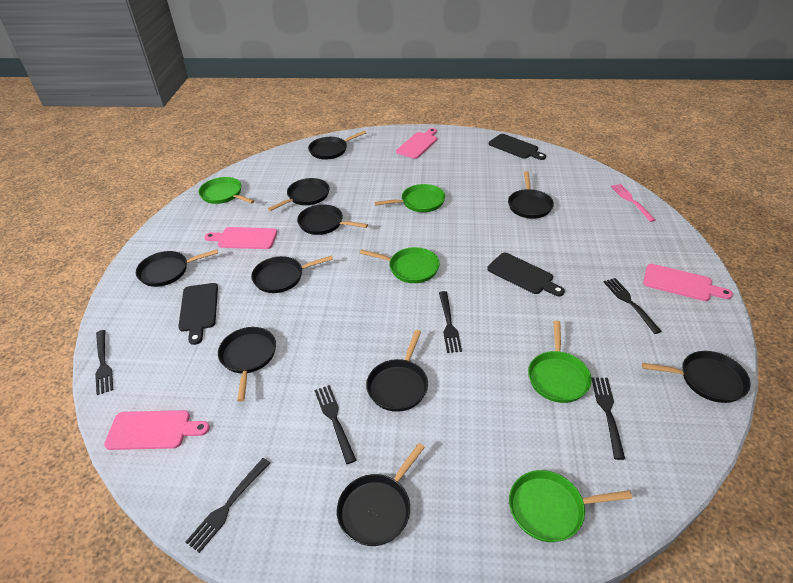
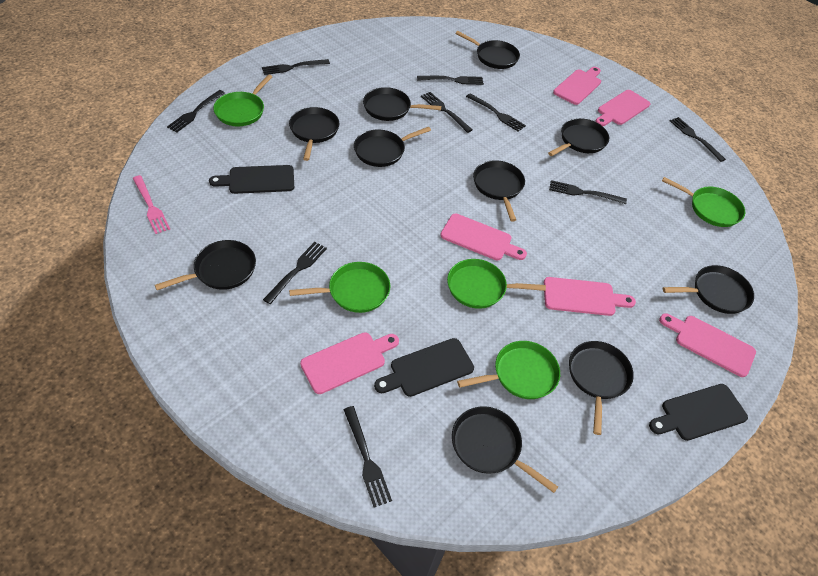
black fork: 6 -> 9
pink cutting board: 4 -> 6

